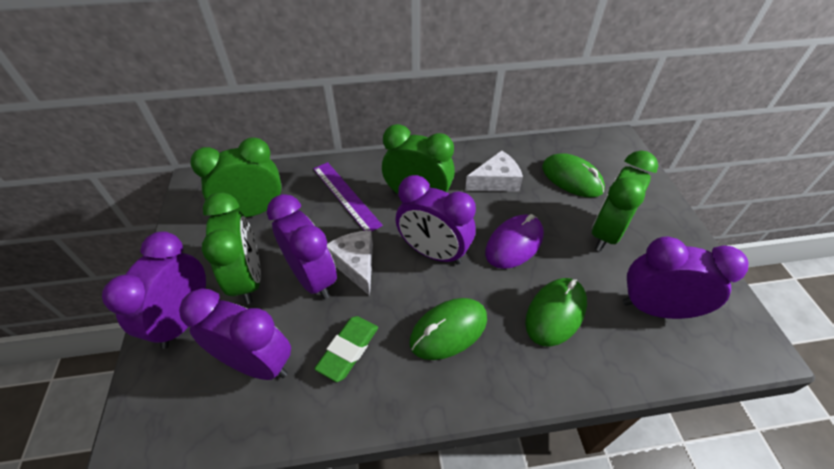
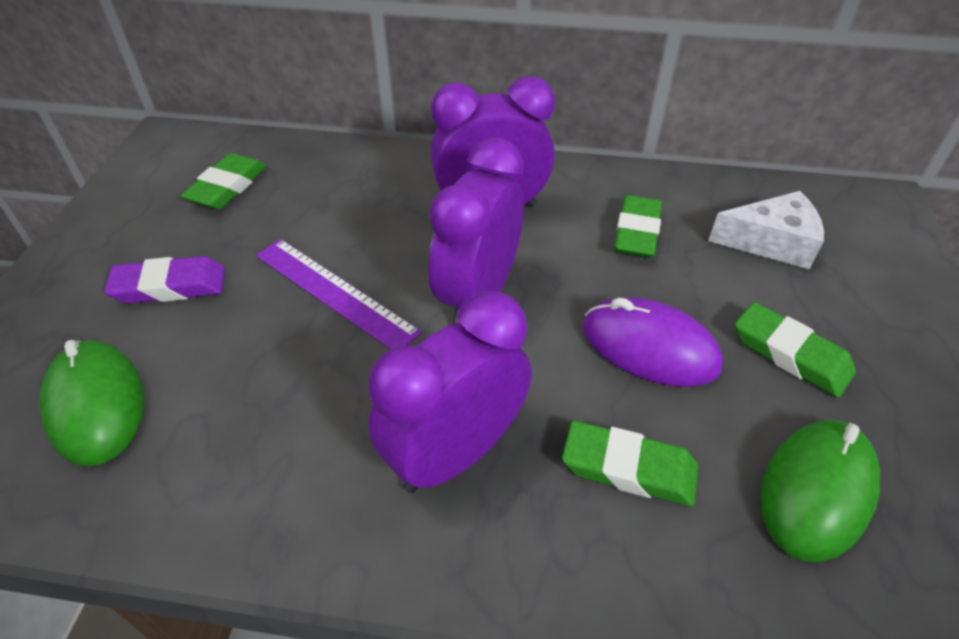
green clock: 4 -> 0
green eraser: 1 -> 4
green mouse: 3 -> 2
purple clock: 5 -> 3
purple eraser: 0 -> 1
white cheese: 2 -> 1

